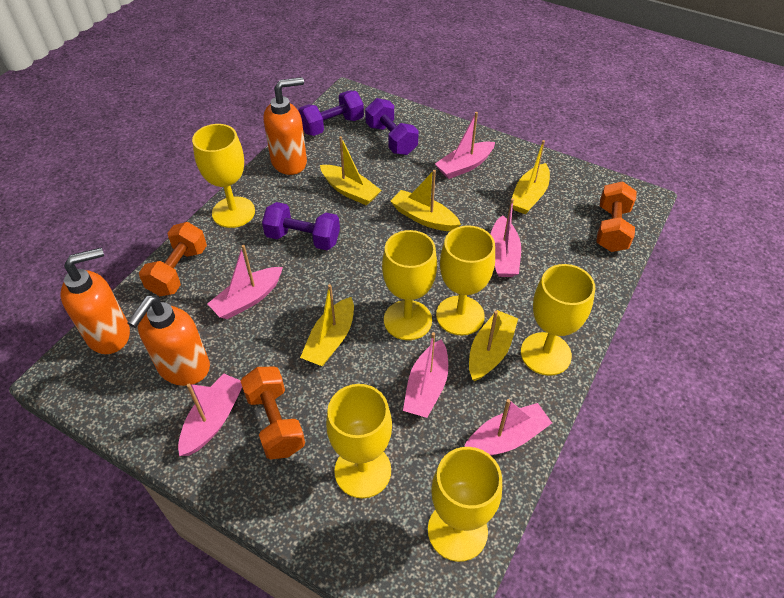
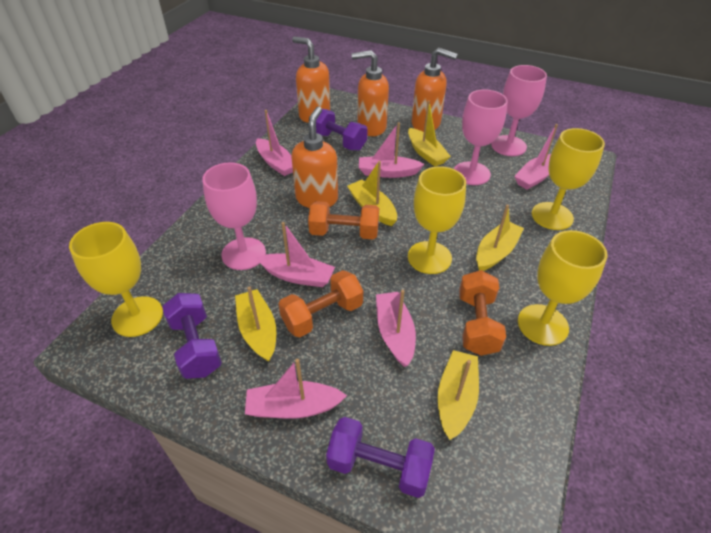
orange soap dispenser: 3 -> 4
pink goblet: 0 -> 3
yellow goblet: 6 -> 4

